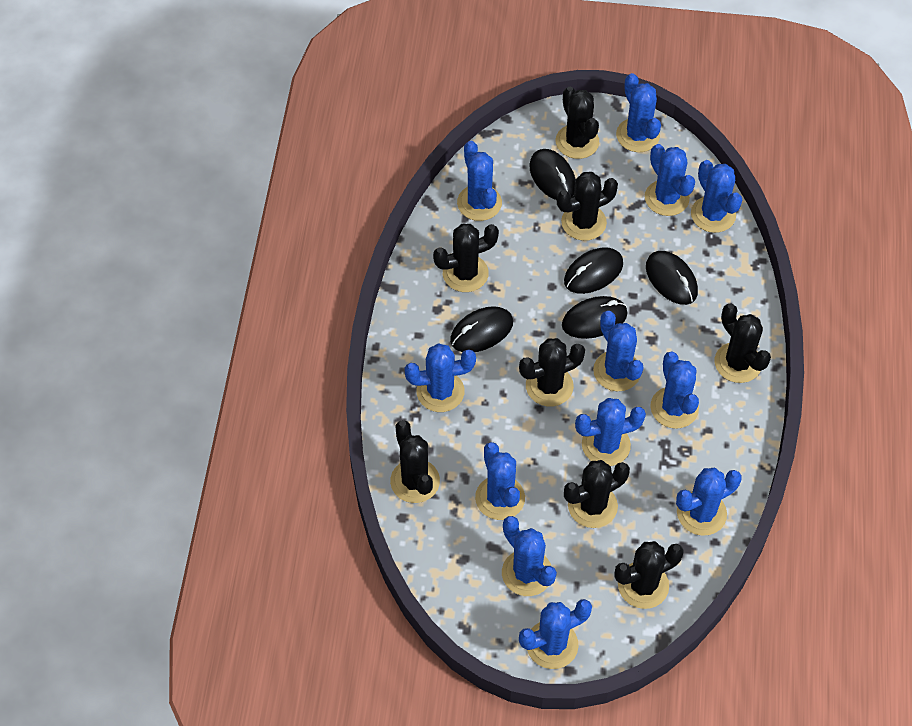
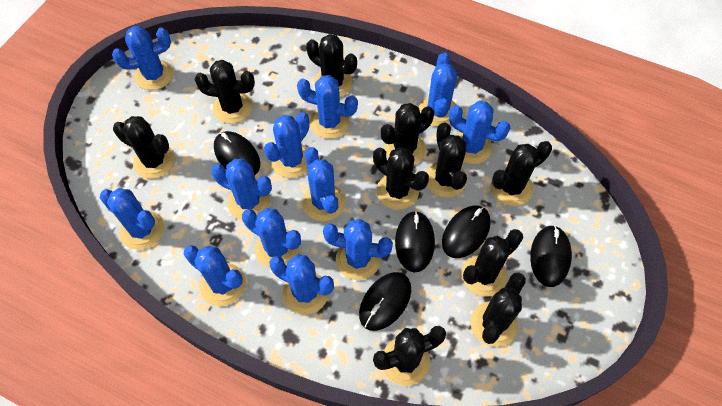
black cactus: 8 -> 10

